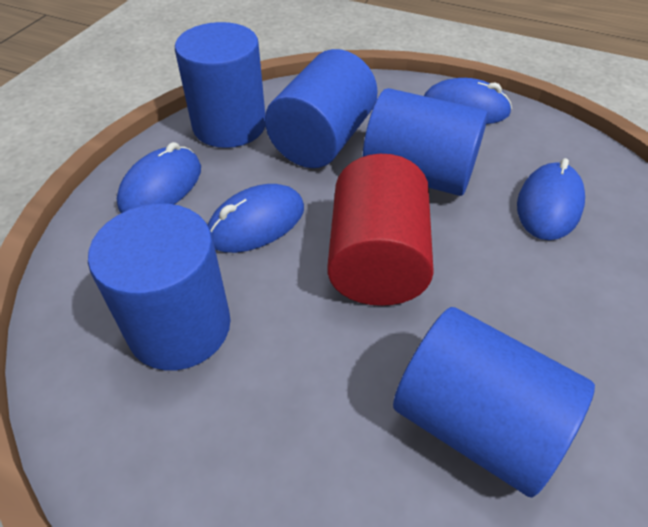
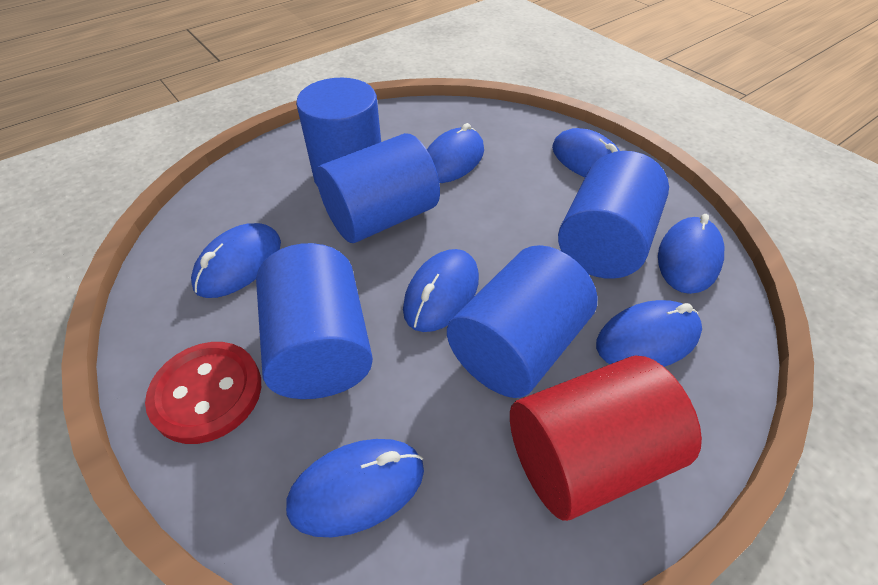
blue mouse: 4 -> 7
red button: 0 -> 1

